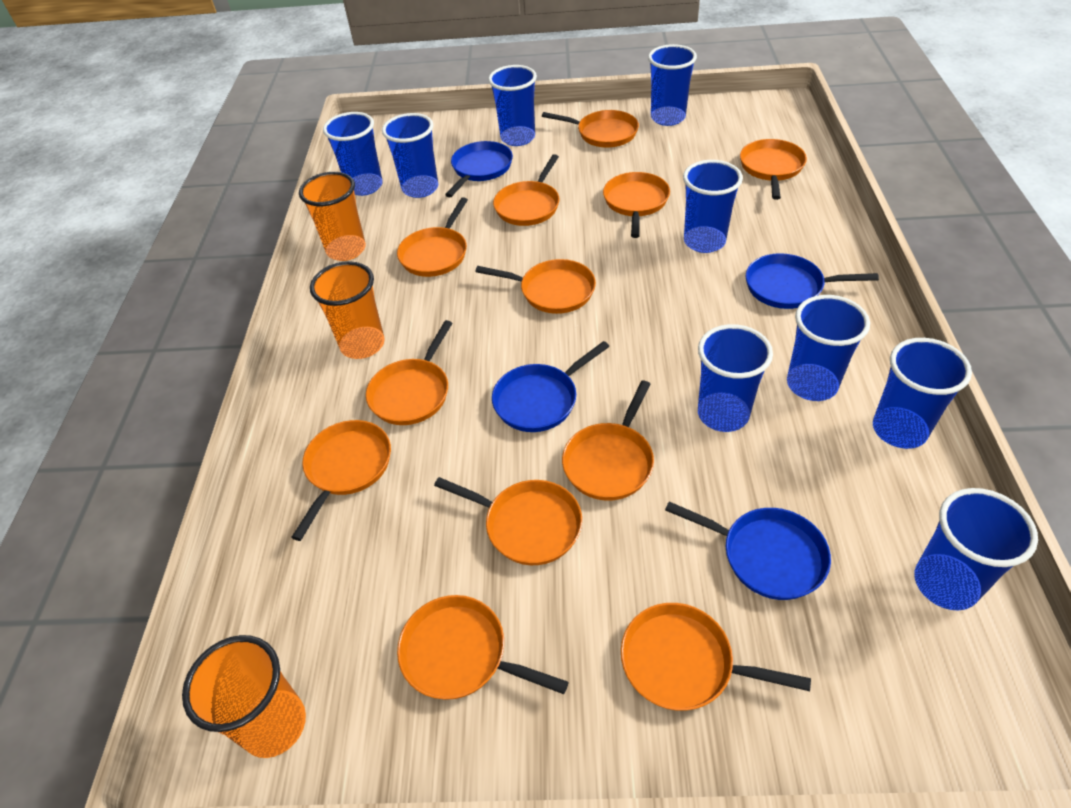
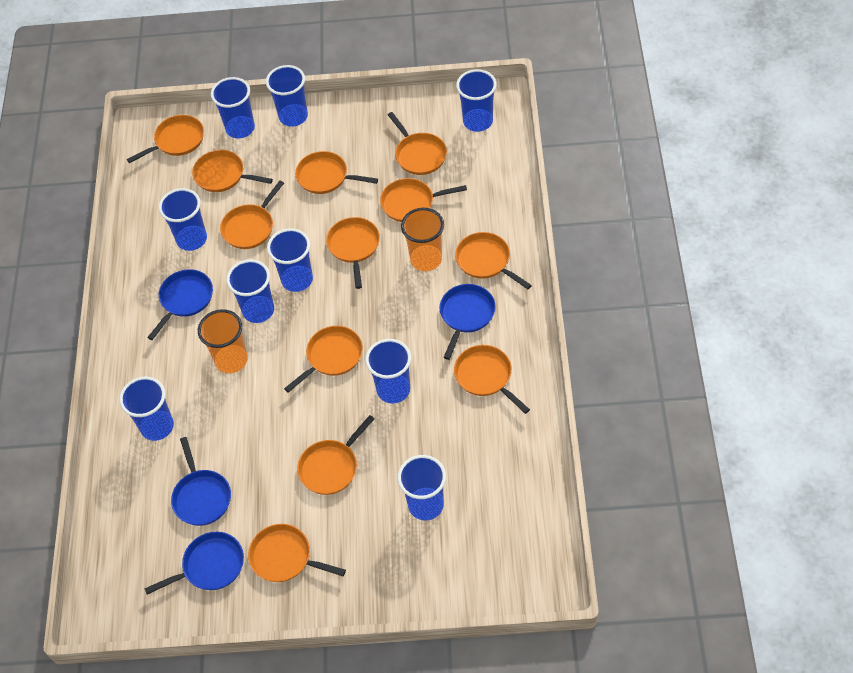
orange cup: 3 -> 2

